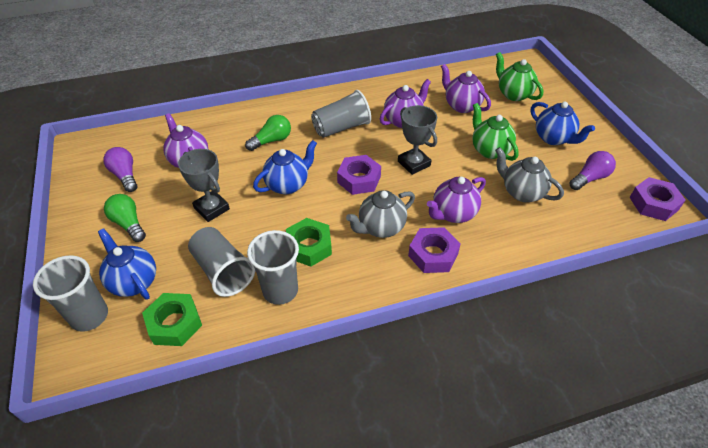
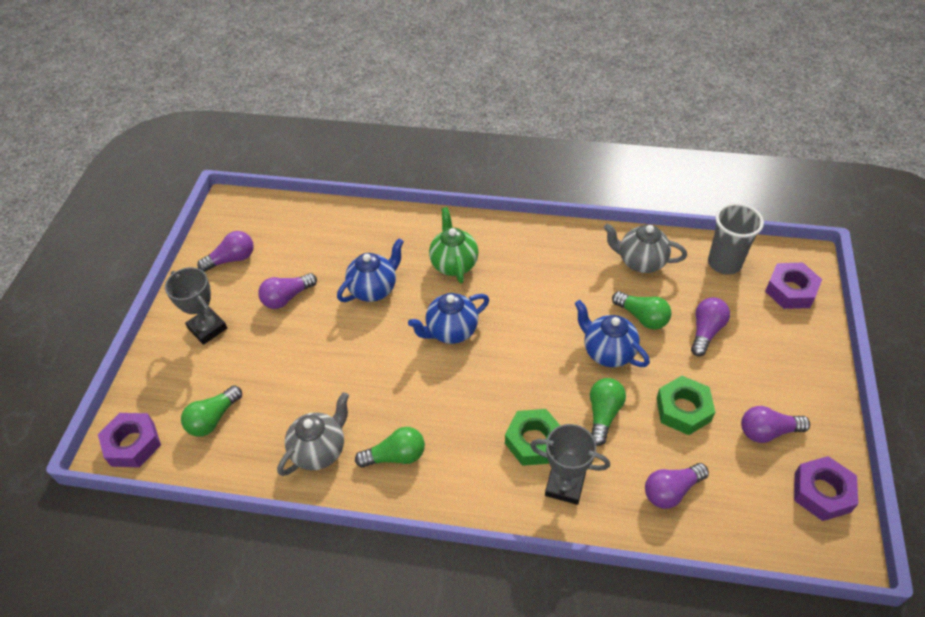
green light bulb: 2 -> 4
green teapot: 2 -> 1
grey cup: 4 -> 1
purple light bulb: 2 -> 5
purple teapot: 4 -> 0

